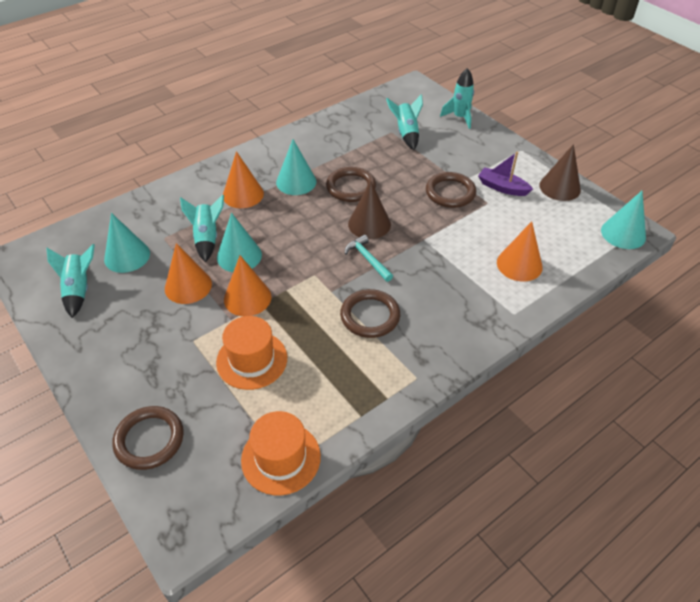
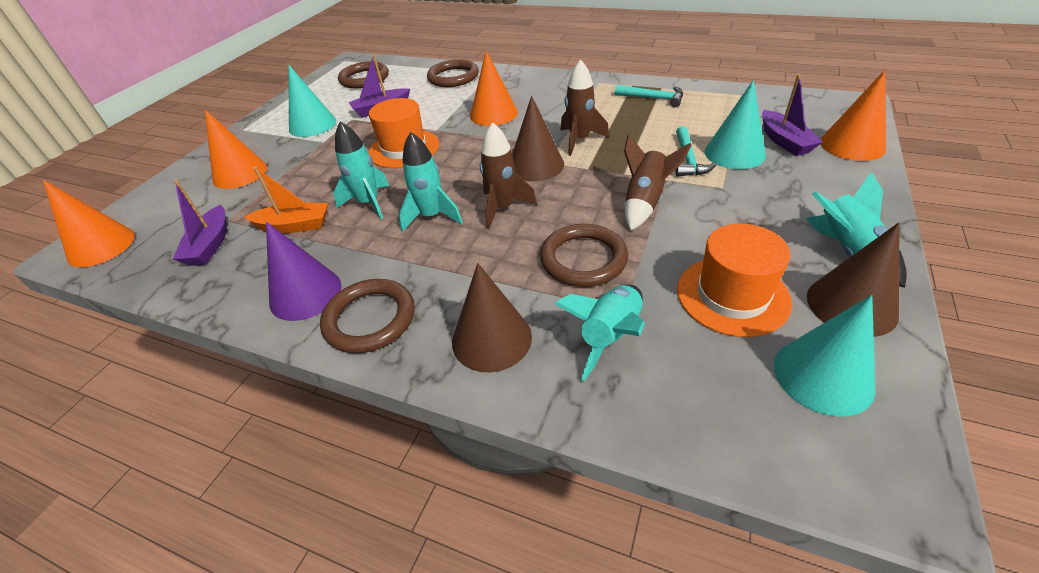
brown cone: 2 -> 3
brown rocket: 0 -> 3
orange boat: 0 -> 1
purple boat: 1 -> 3
purple cone: 0 -> 1
turquoise cone: 4 -> 3
turquoise hammer: 1 -> 2

